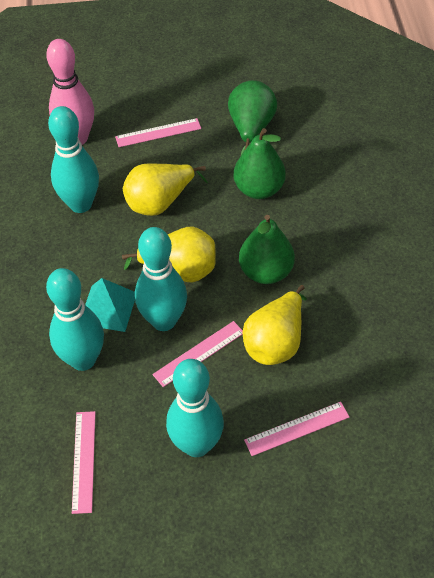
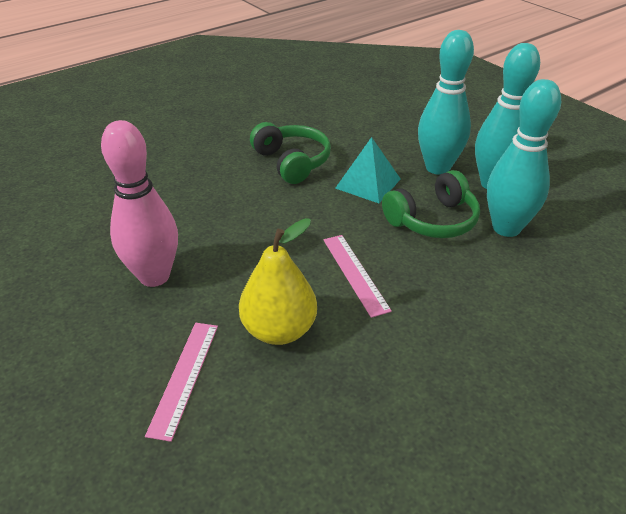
green headphones: 0 -> 2
green pear: 3 -> 0
pink ruler: 4 -> 2
turquoise bowling pin: 4 -> 3
yellow pear: 3 -> 1

